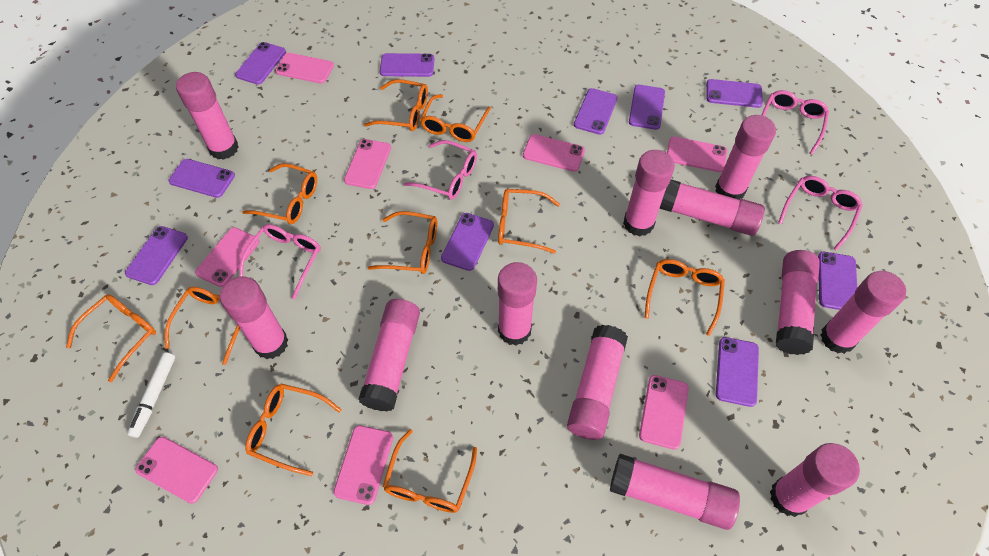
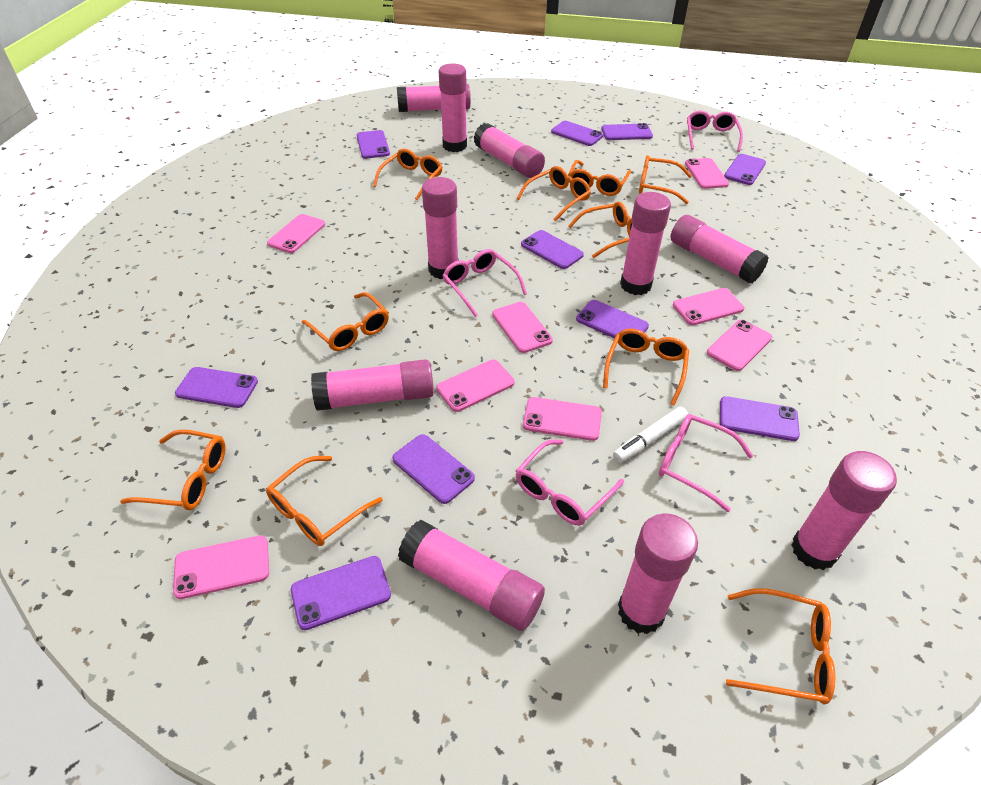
pink glue stick: 12 -> 10

